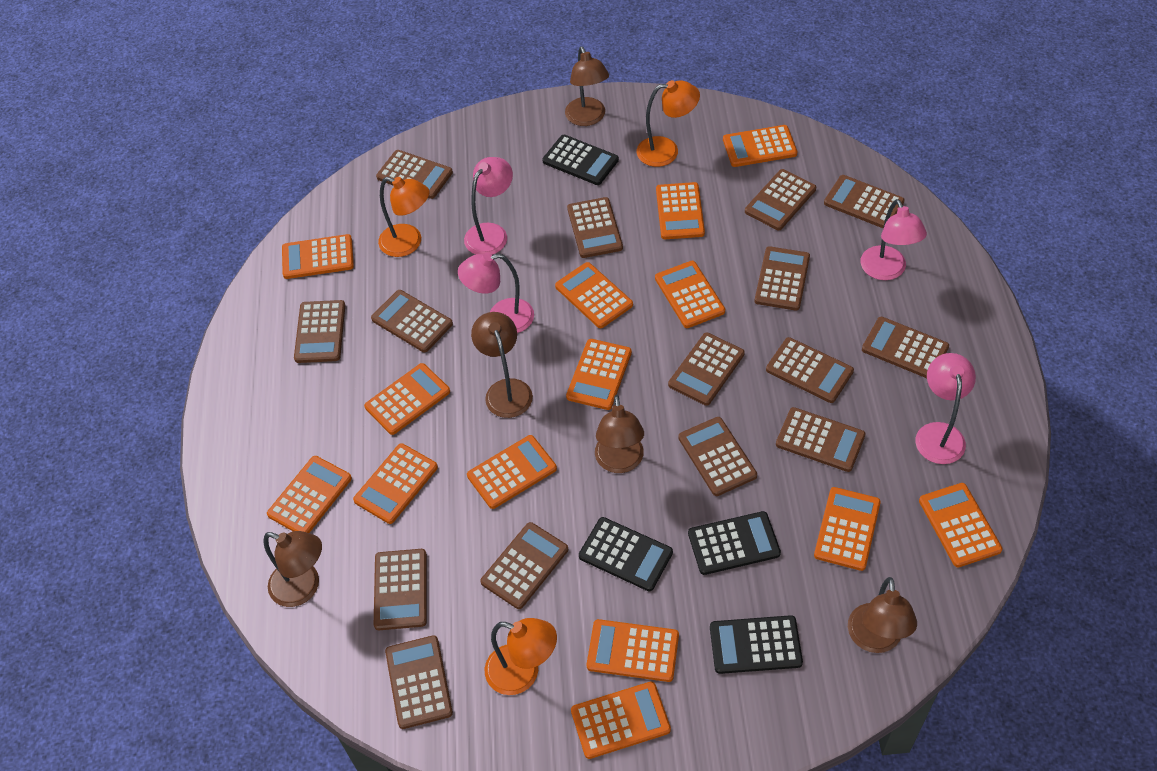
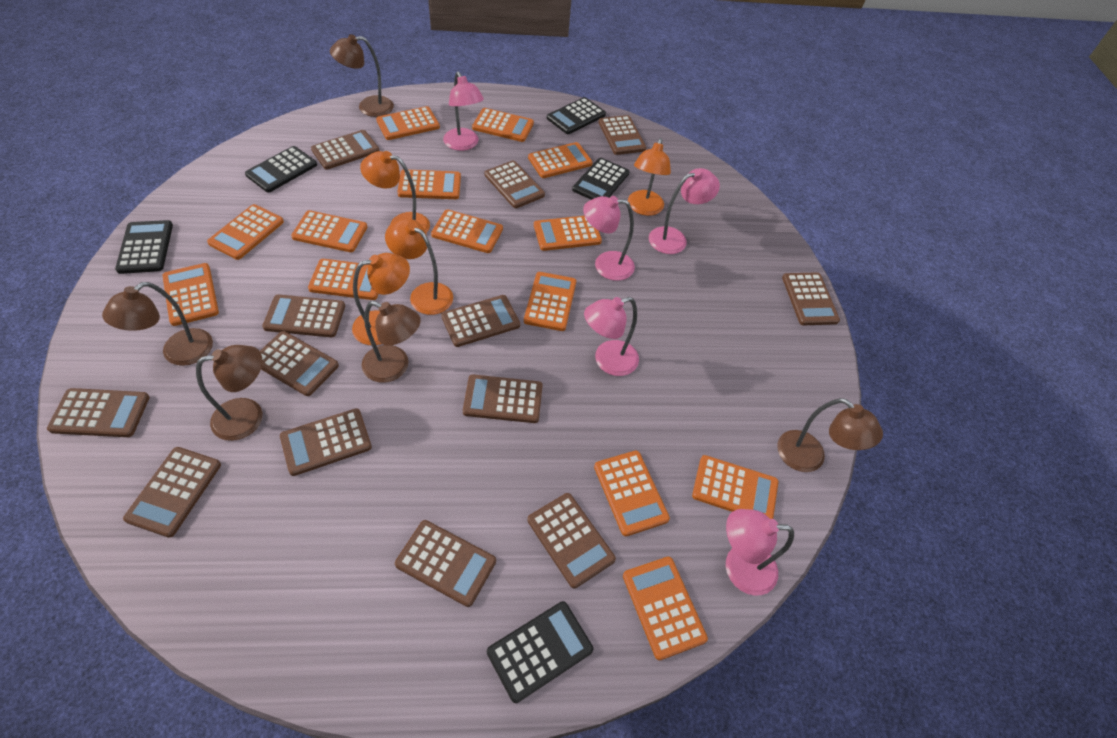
black calculator: 4 -> 5
brown calculator: 15 -> 13
orange lamp: 3 -> 4
pink lamp: 4 -> 5

